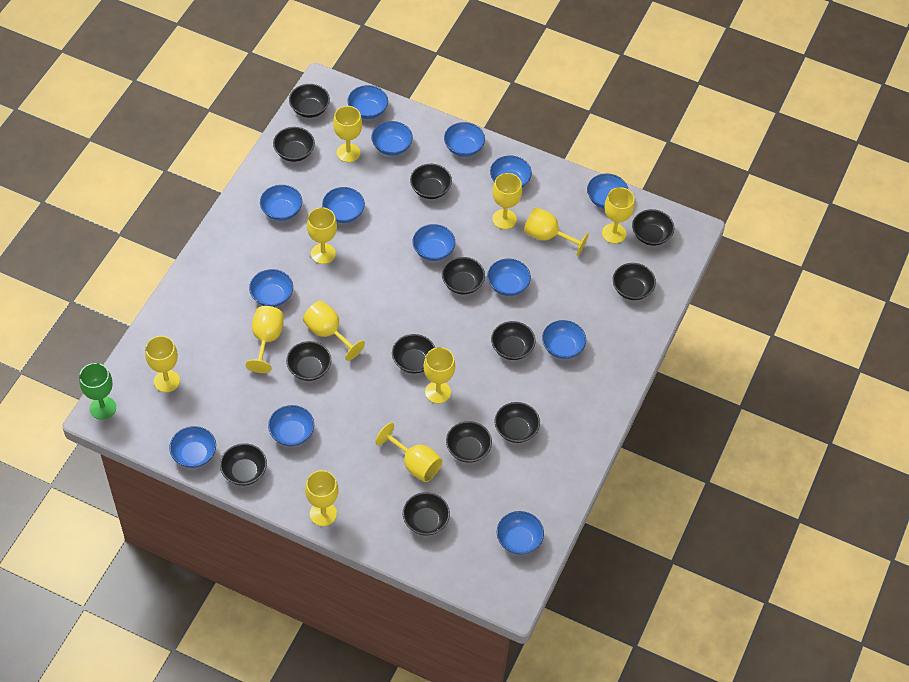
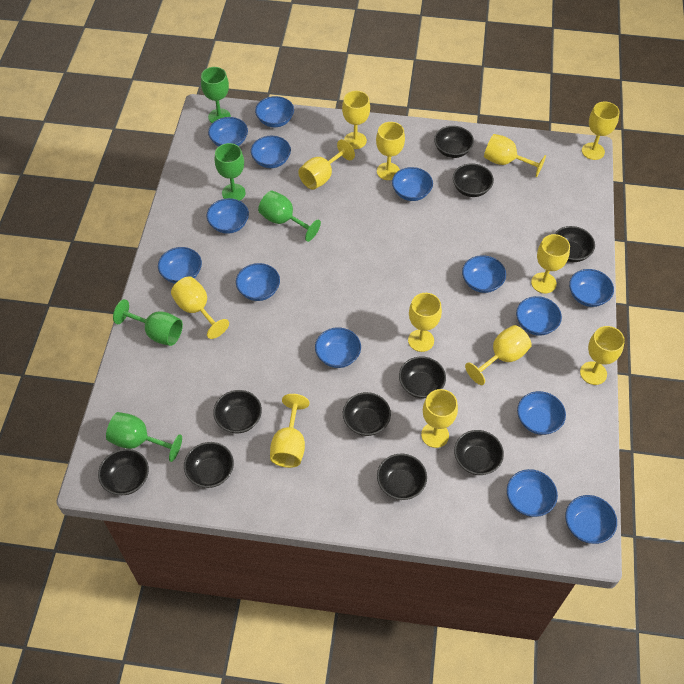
black bowl: 13 -> 10
green goblet: 1 -> 5
yellow goblet: 11 -> 12

